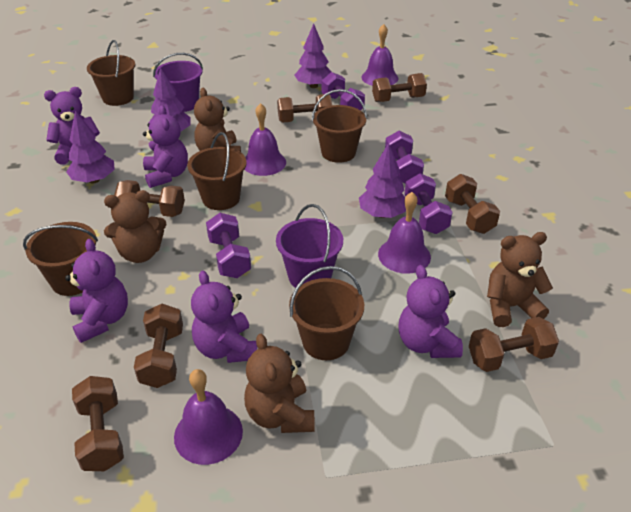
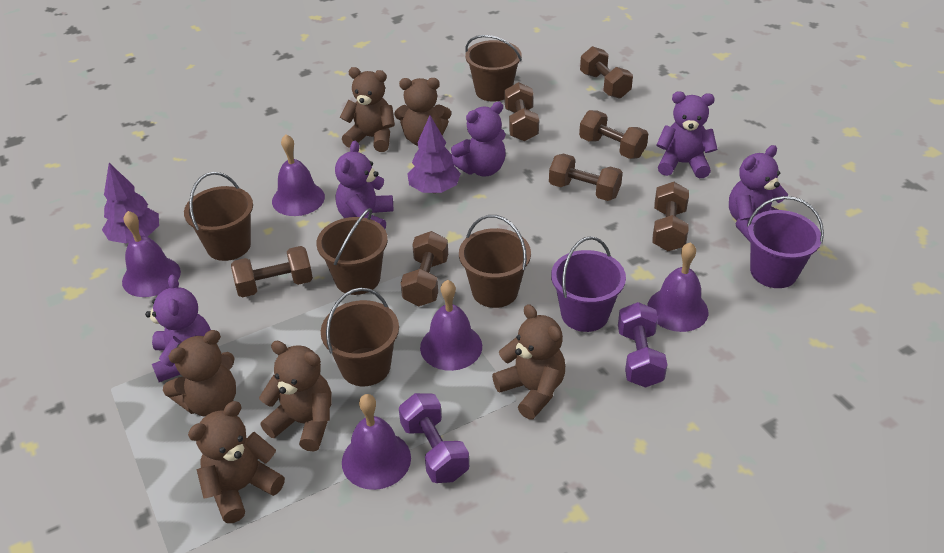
brown teddy bear: 4 -> 6
purple bell: 4 -> 5
purple dumbbell: 4 -> 2
purple tree: 4 -> 2

